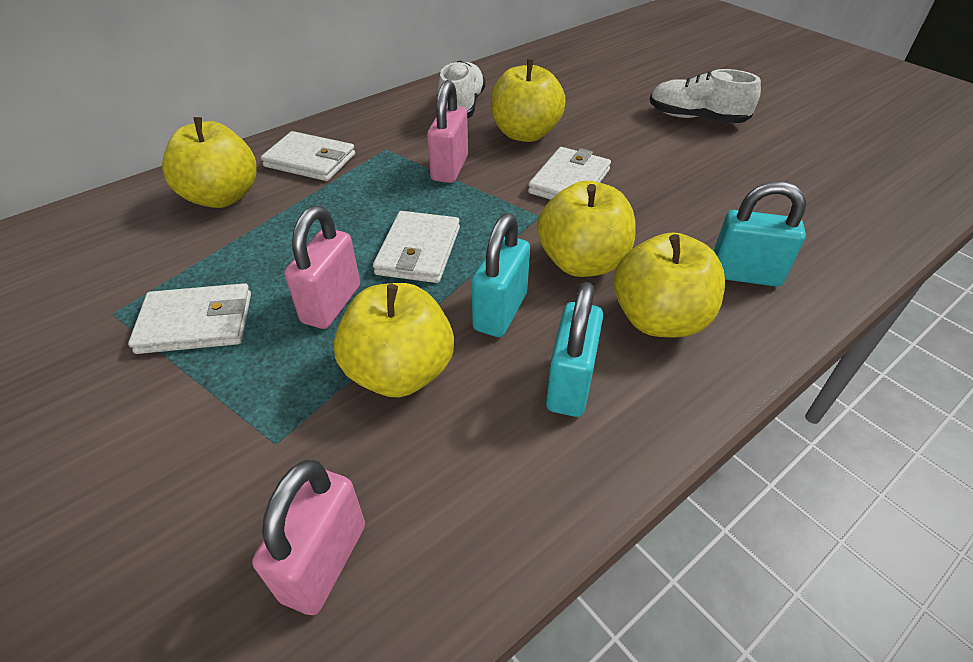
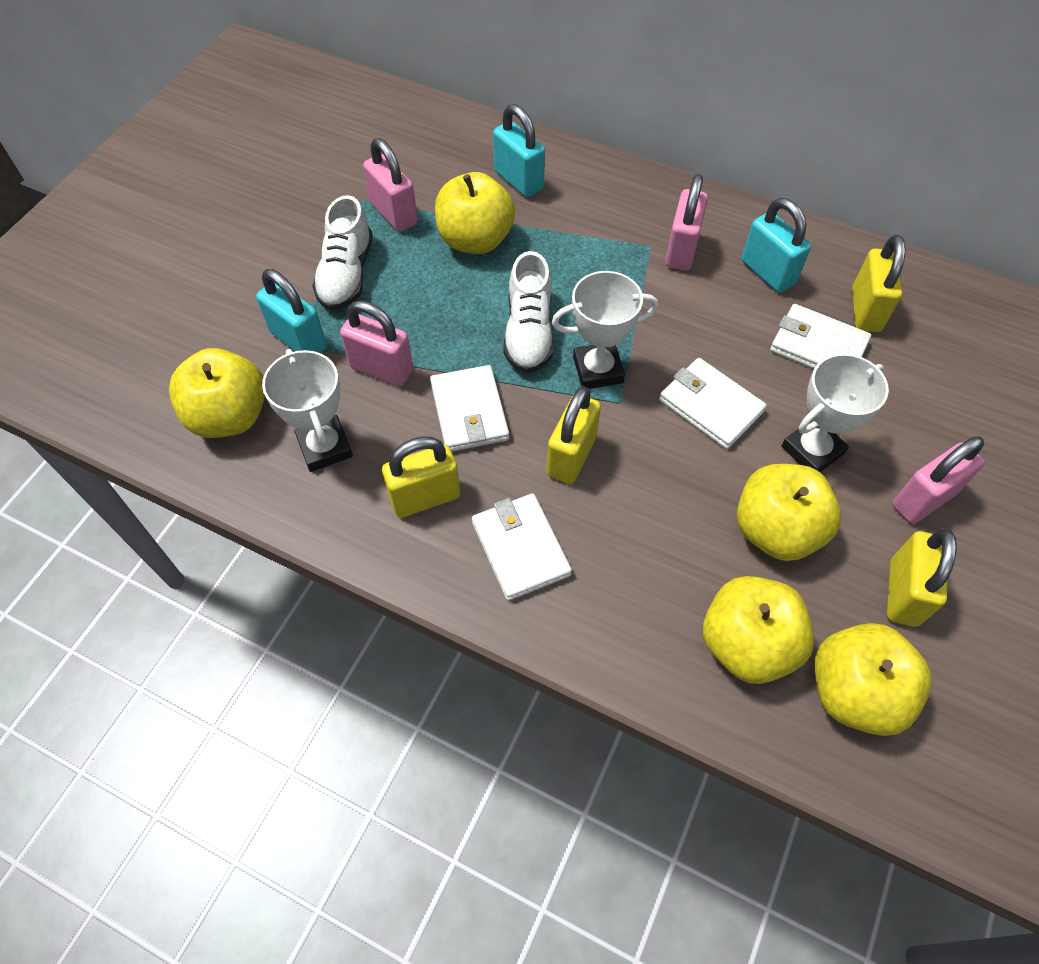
pink padlock: 3 -> 4
white trophy: 0 -> 3
yellow padlock: 0 -> 4

